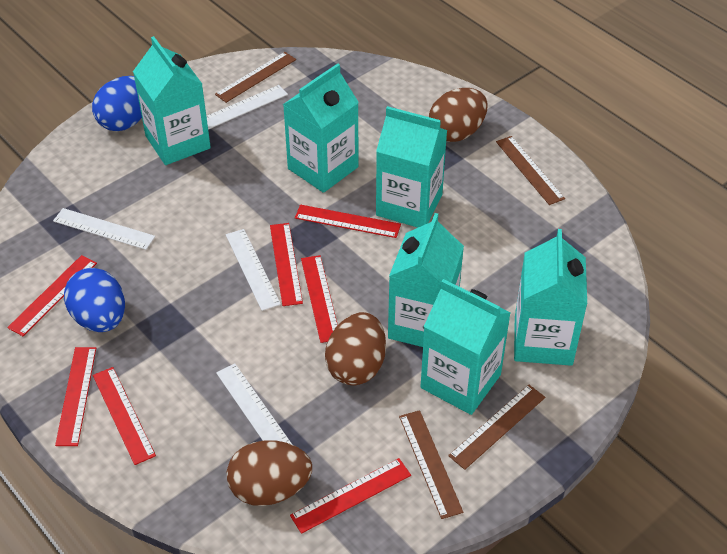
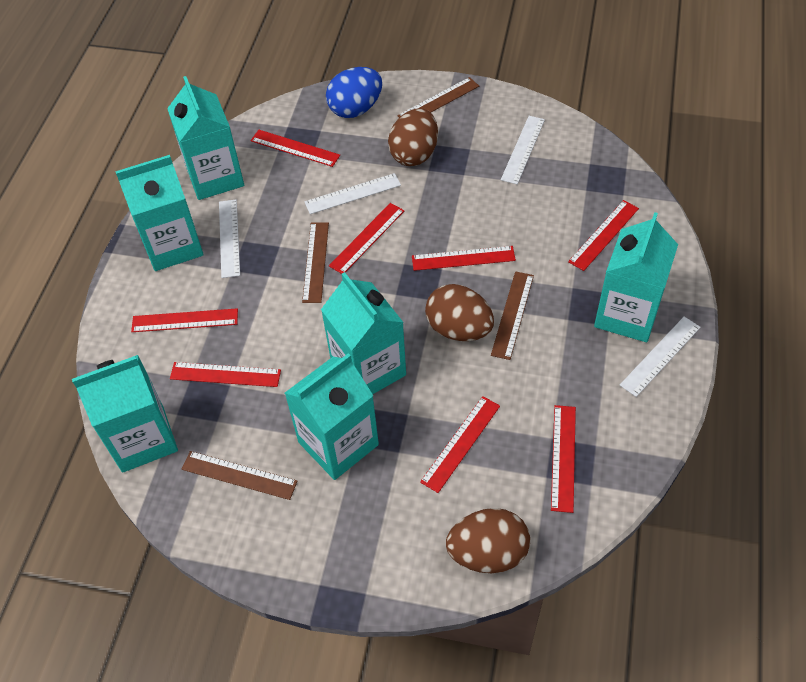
blue egg: 2 -> 1
red ruler: 7 -> 8

